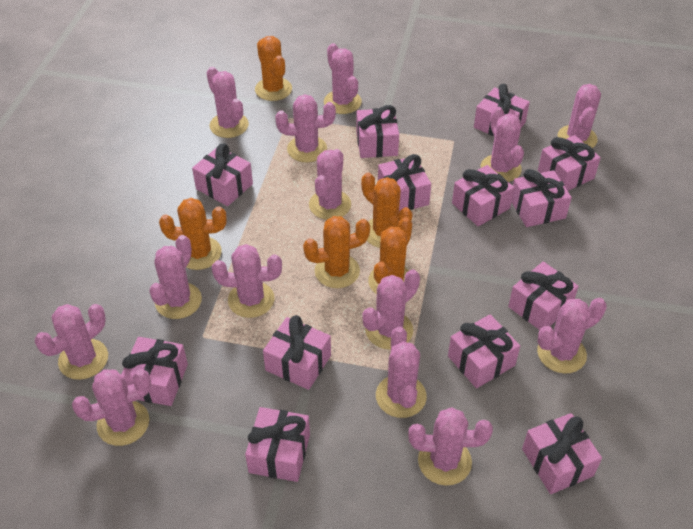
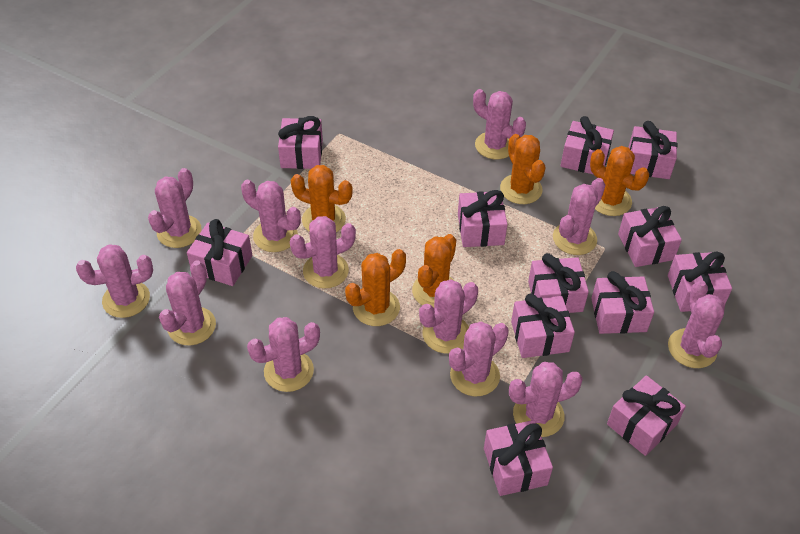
pink cactus: 14 -> 12
pink gift: 13 -> 12

